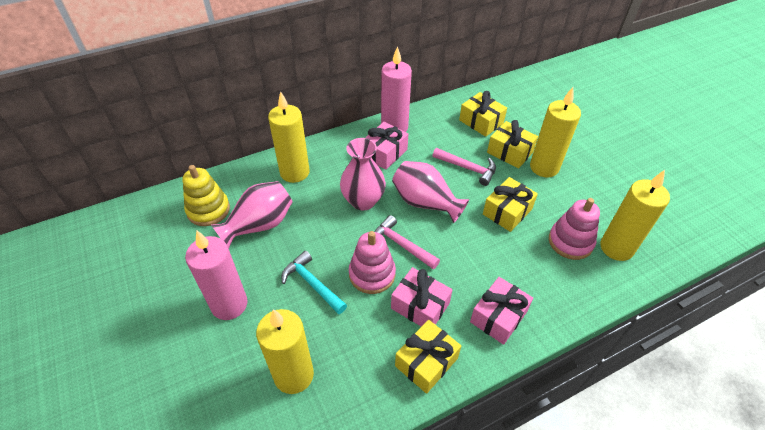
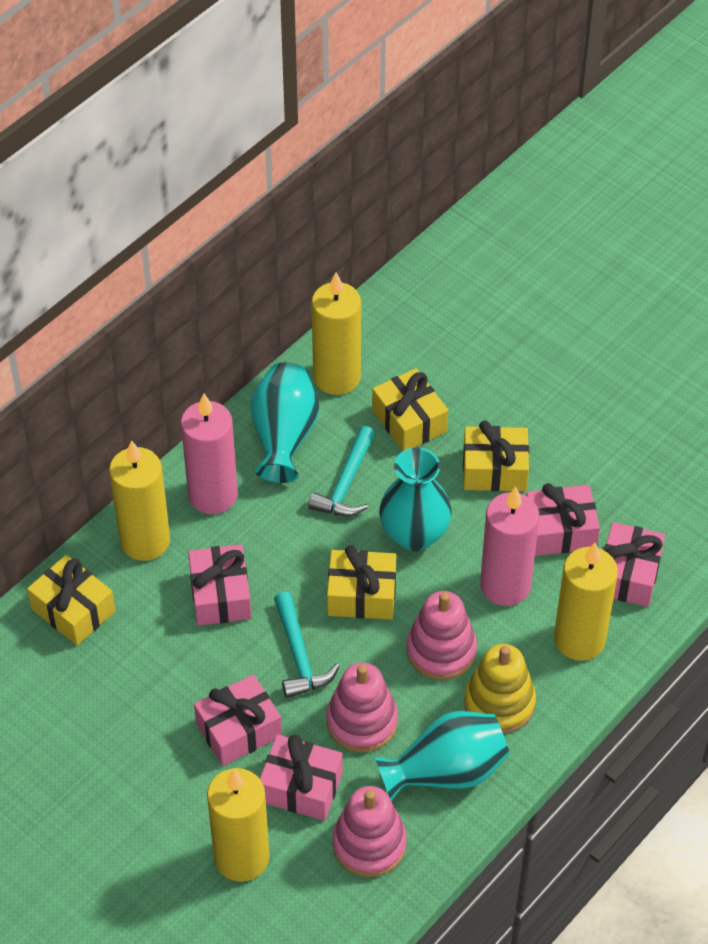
pink gift: 3 -> 5
pink hammer: 2 -> 0
pink stacking toy: 2 -> 3
pink vase: 3 -> 0
turquoise hammer: 1 -> 2
turquoise vase: 0 -> 3

